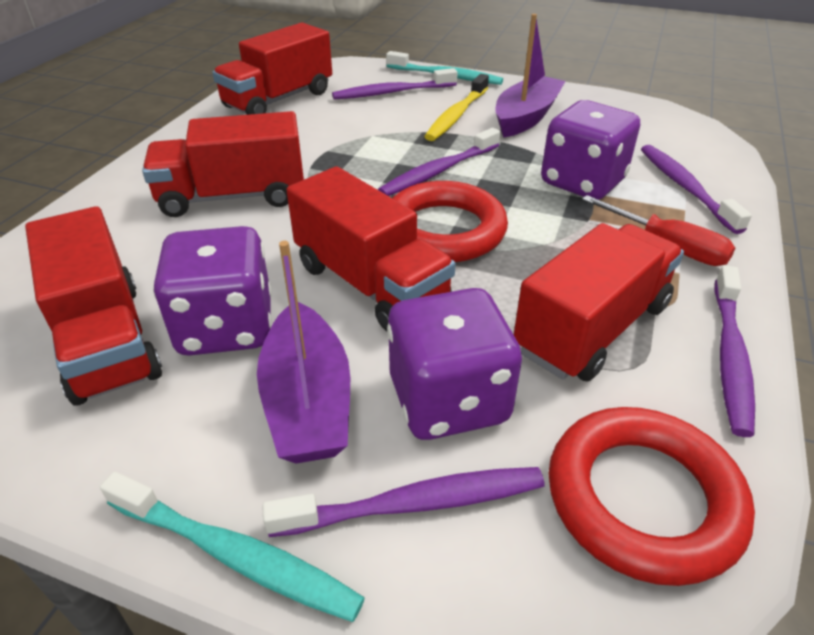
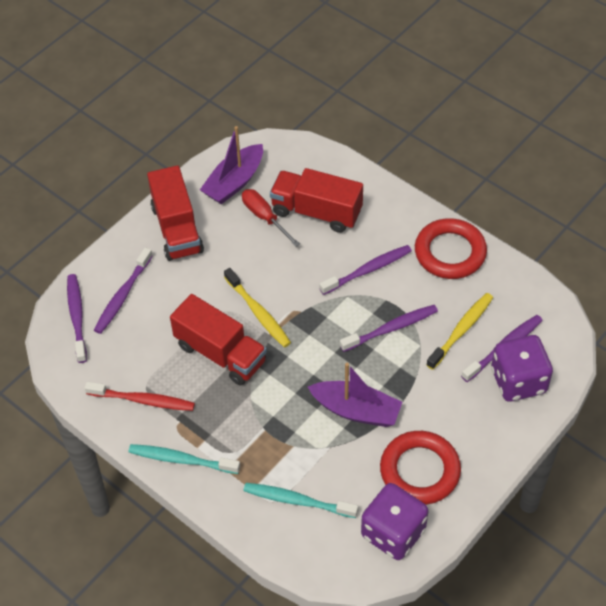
purple dice: 3 -> 2
red toothbrush: 0 -> 1
red truck: 5 -> 3
yellow toothbrush: 1 -> 2

